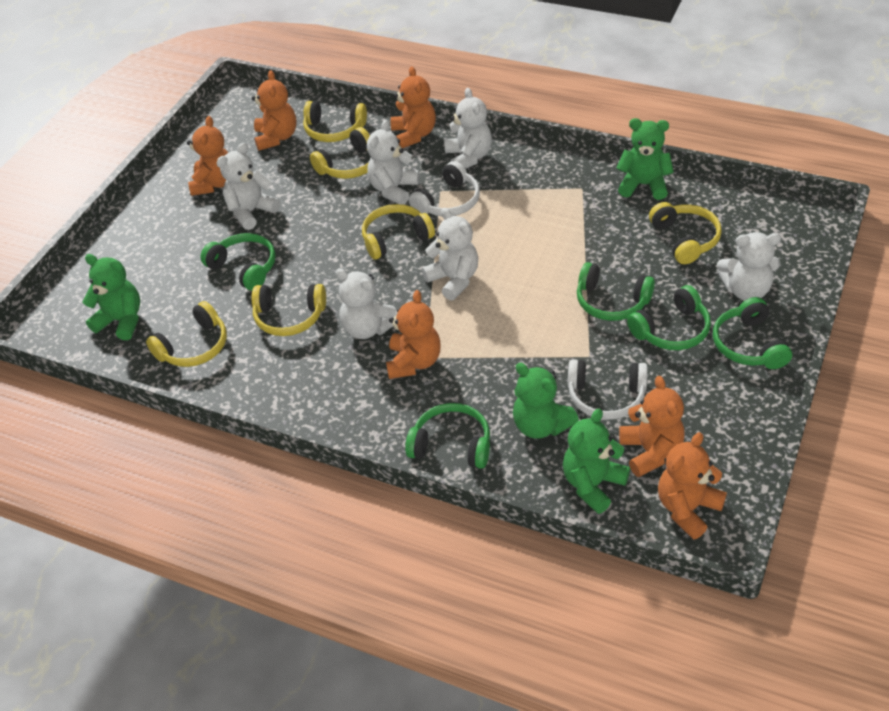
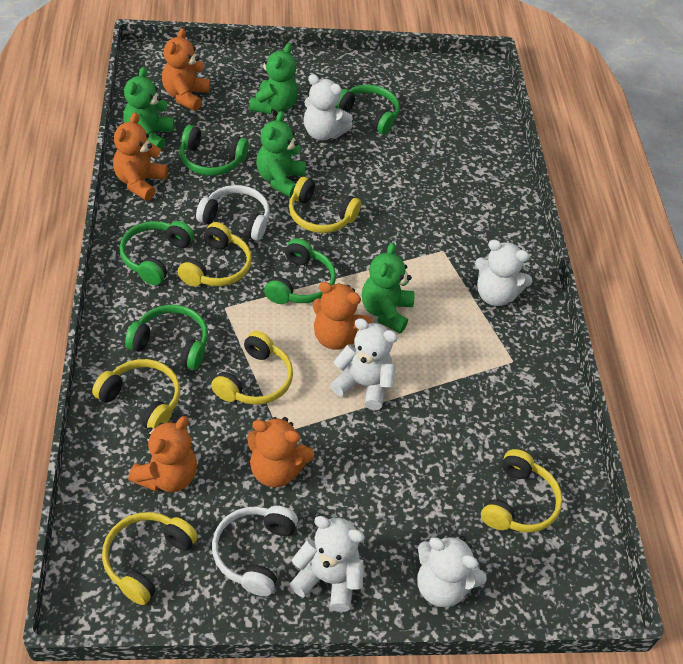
orange teddy bear: 6 -> 5
white teddy bear: 6 -> 5

